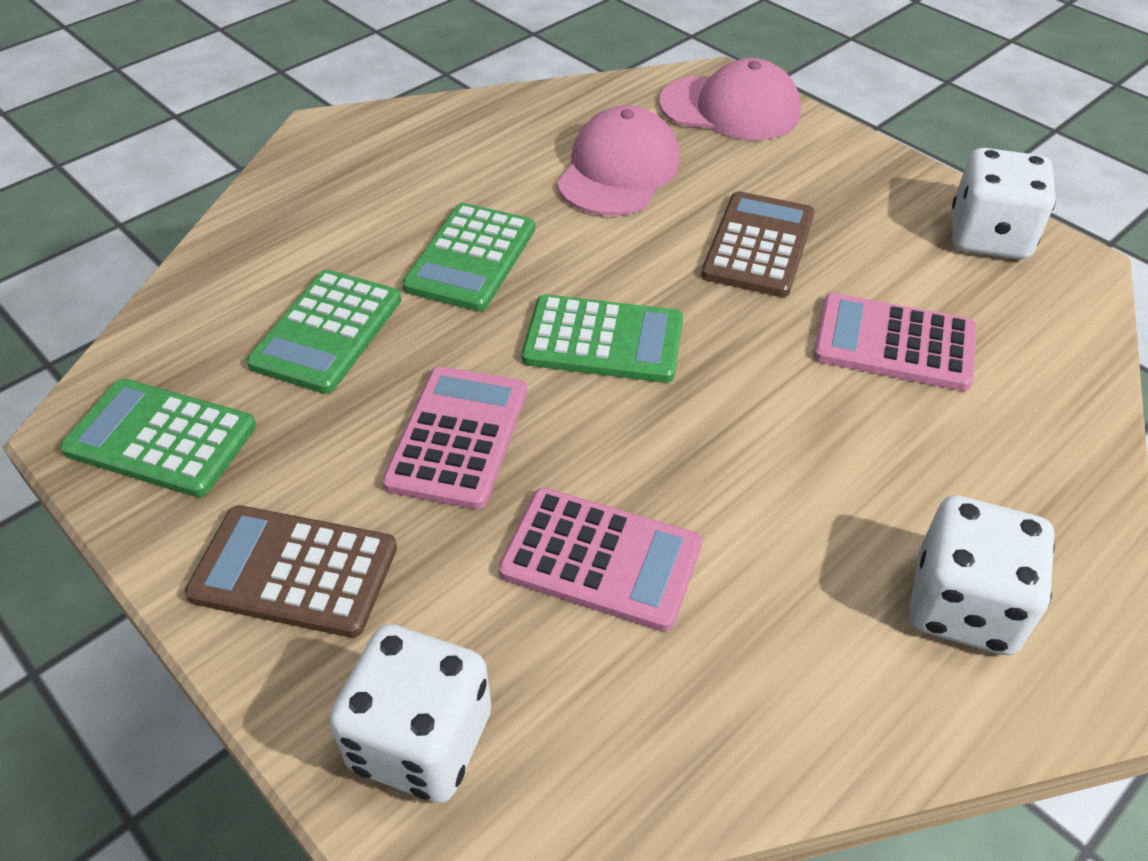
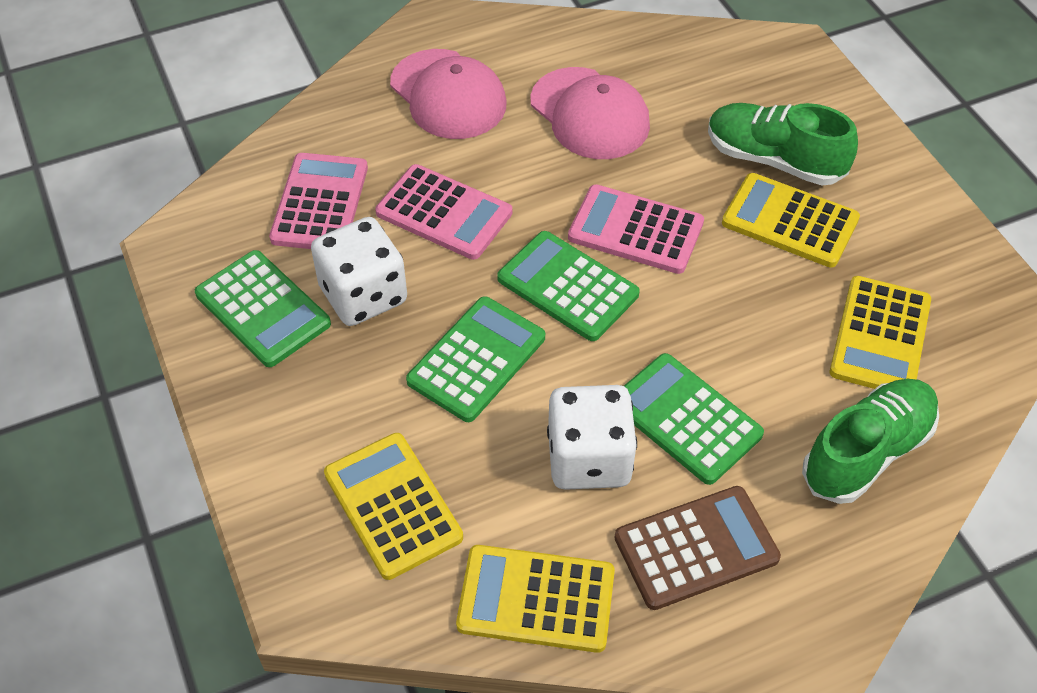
brown calculator: 2 -> 1
green shoe: 0 -> 2
white dice: 3 -> 2
yellow calculator: 0 -> 4

